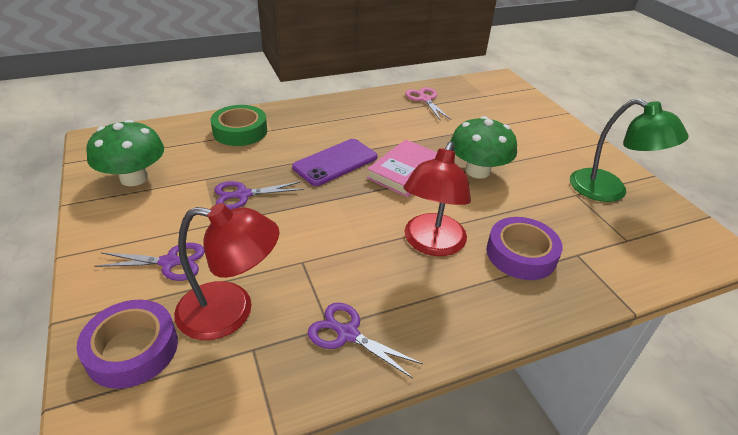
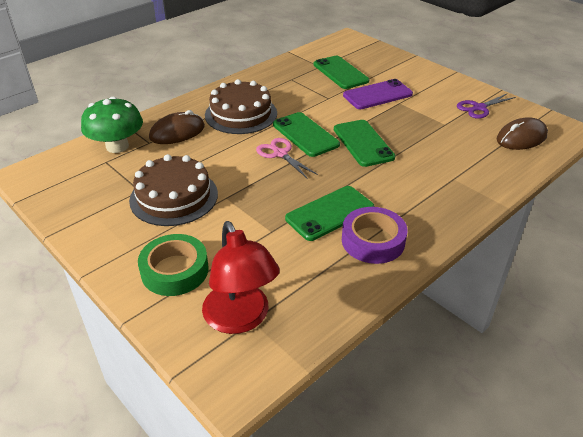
brown cake: 0 -> 2
brown mouse: 0 -> 2
green lamp: 1 -> 0
green mushroom: 2 -> 1
green phone: 0 -> 4
pink book: 1 -> 0
purple scissors: 3 -> 1
purple tape: 2 -> 1
red lamp: 2 -> 1

